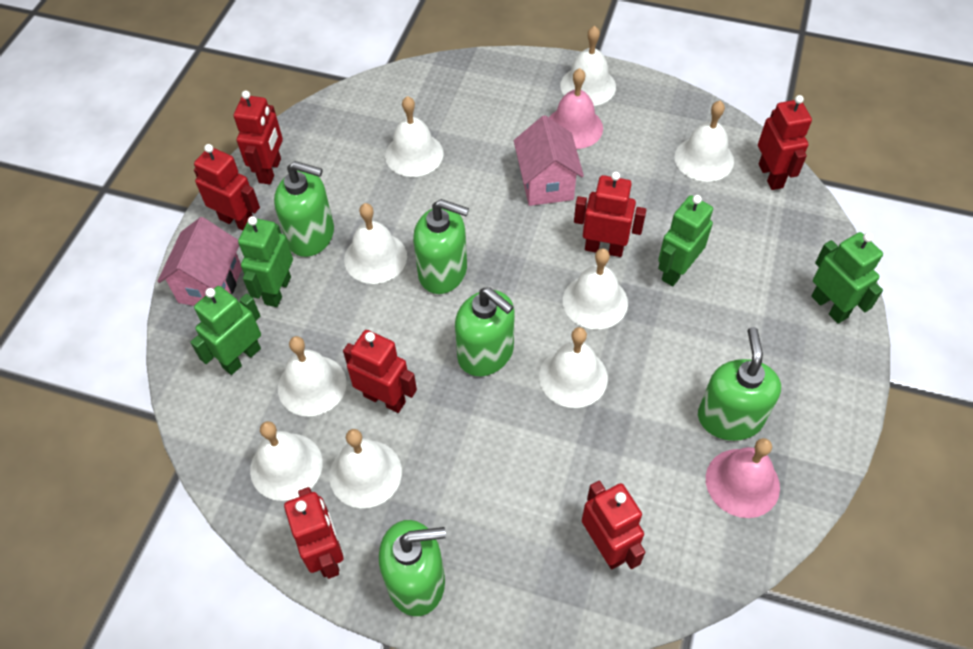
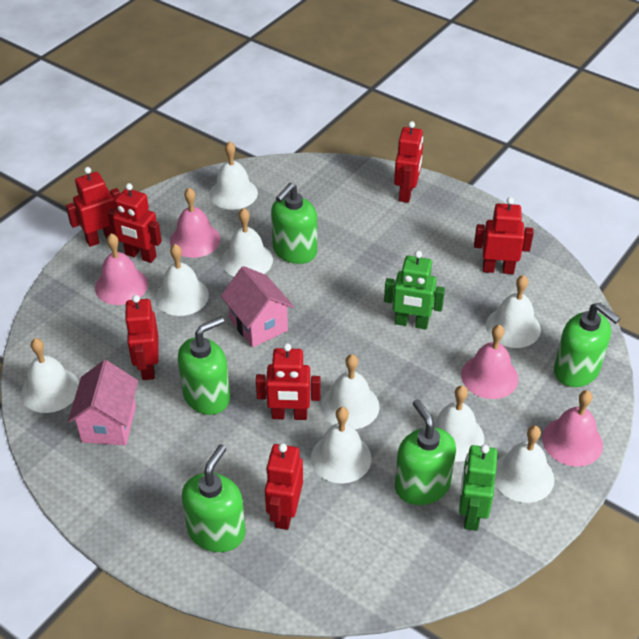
green robot: 4 -> 2
pink bell: 2 -> 4

